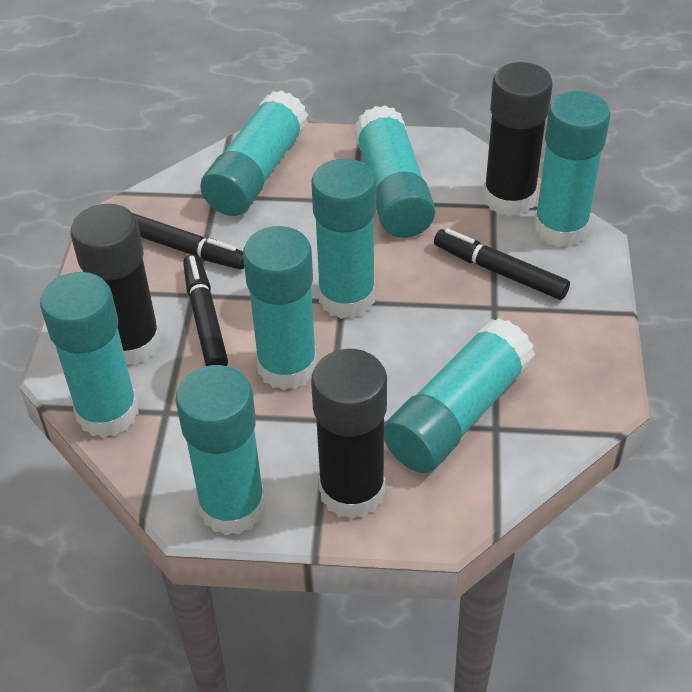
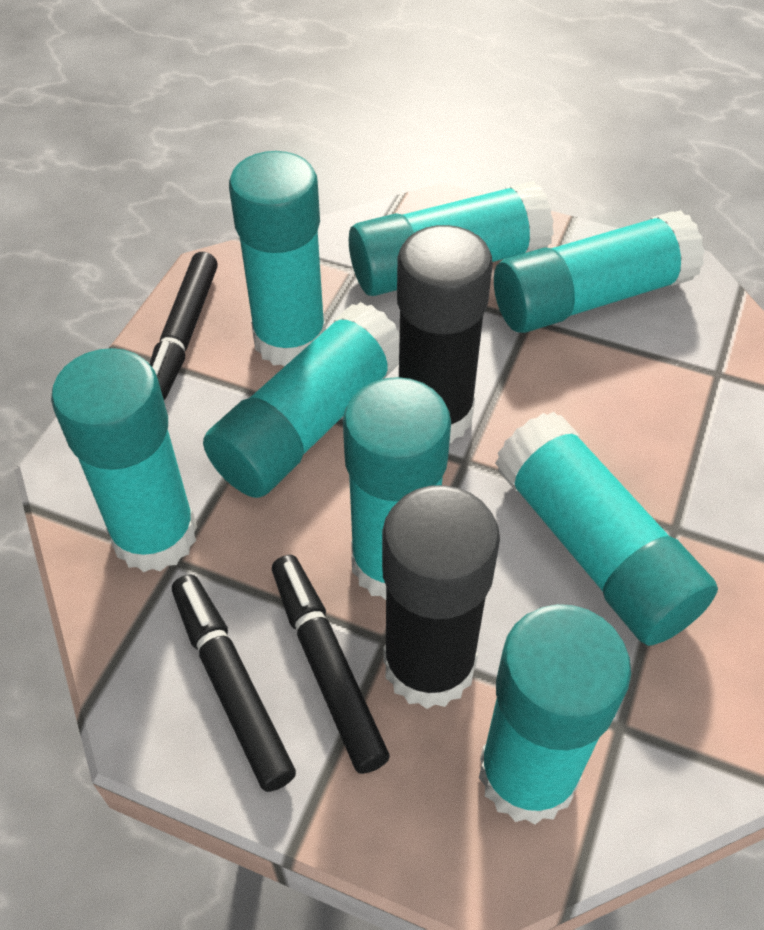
black glue stick: 3 -> 2

